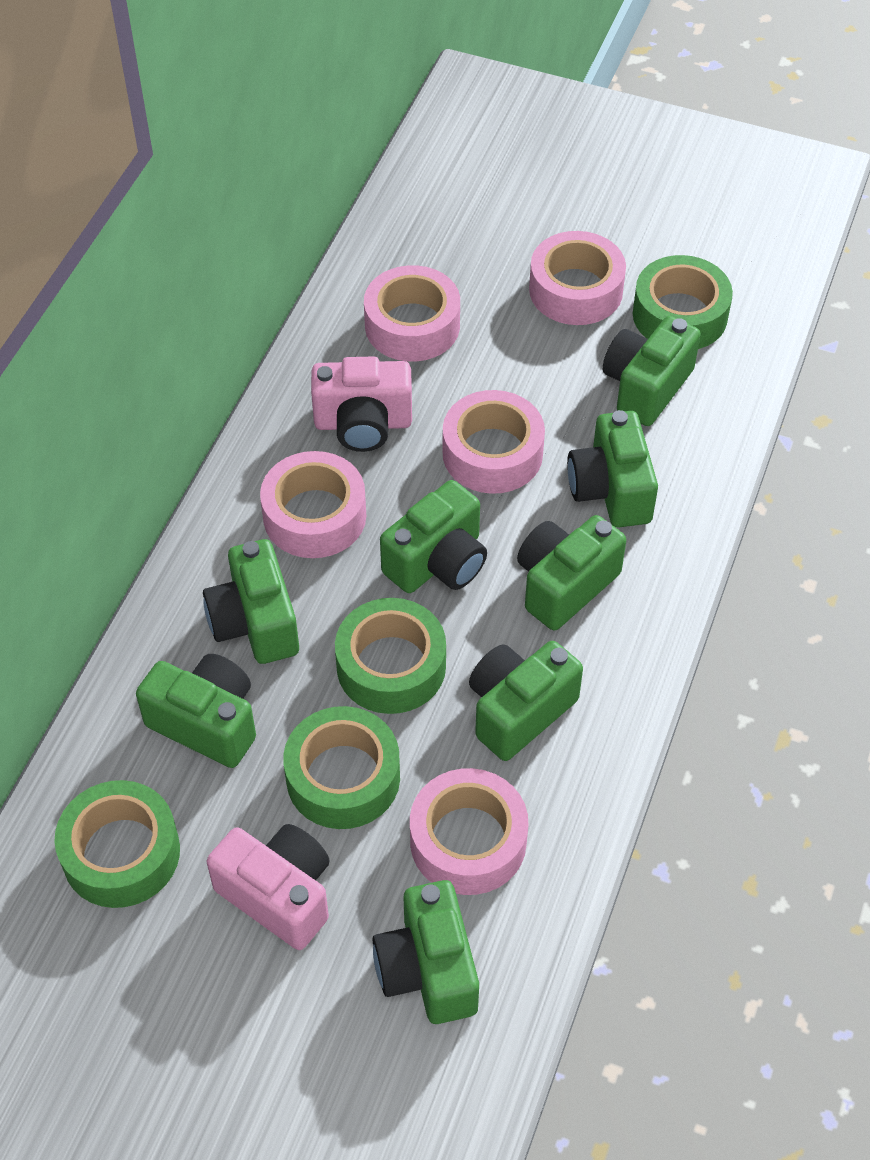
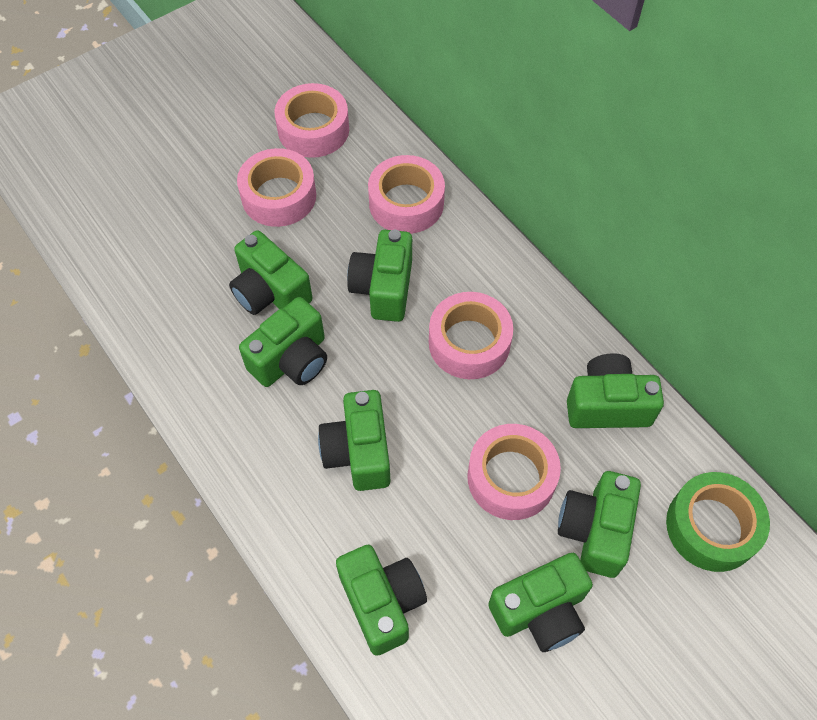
green tape: 4 -> 1
pink camera: 2 -> 0

